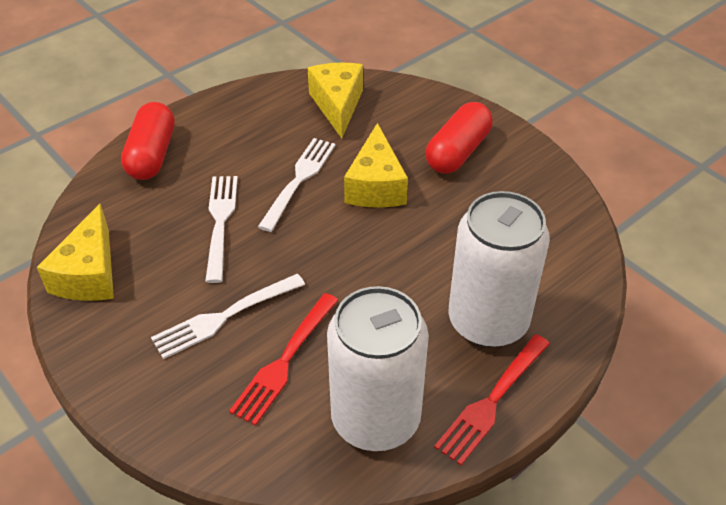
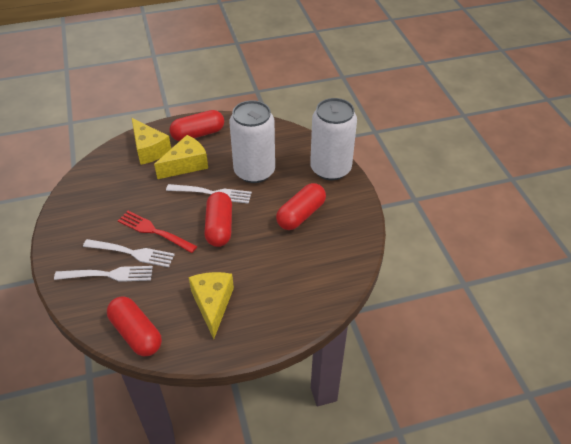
red capsule: 2 -> 4
red fork: 2 -> 1

